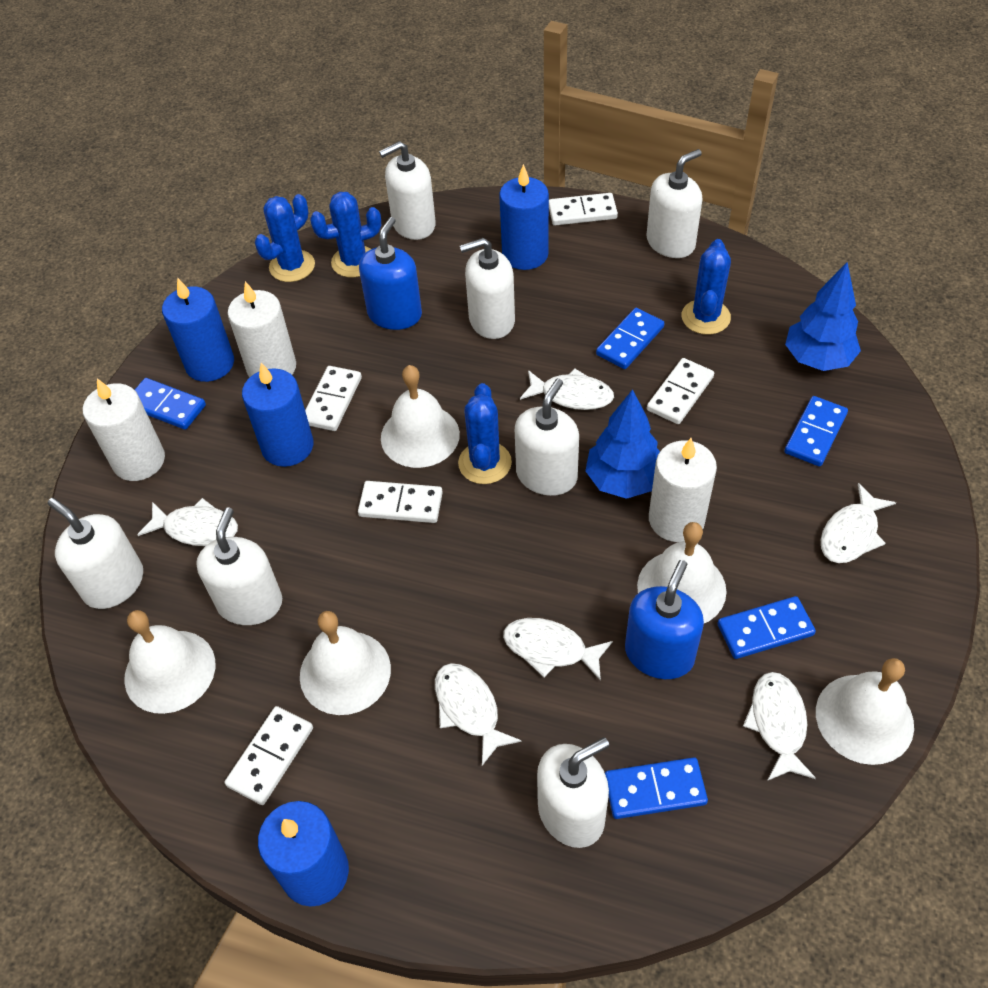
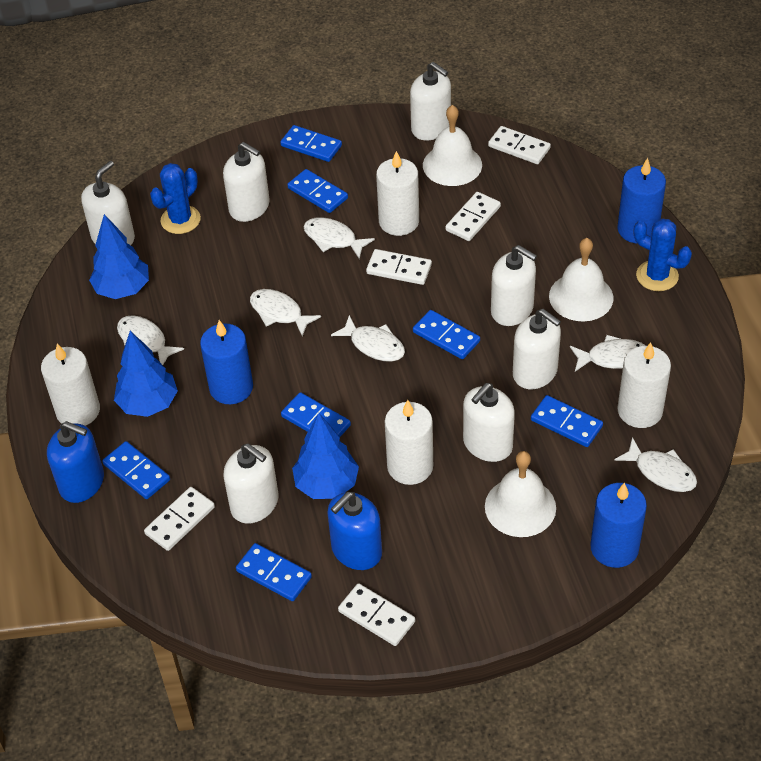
blue cactus: 4 -> 2
blue candle: 4 -> 3
blue domino: 5 -> 7
blue tree: 2 -> 3
white bell: 5 -> 3
white candle: 3 -> 4

